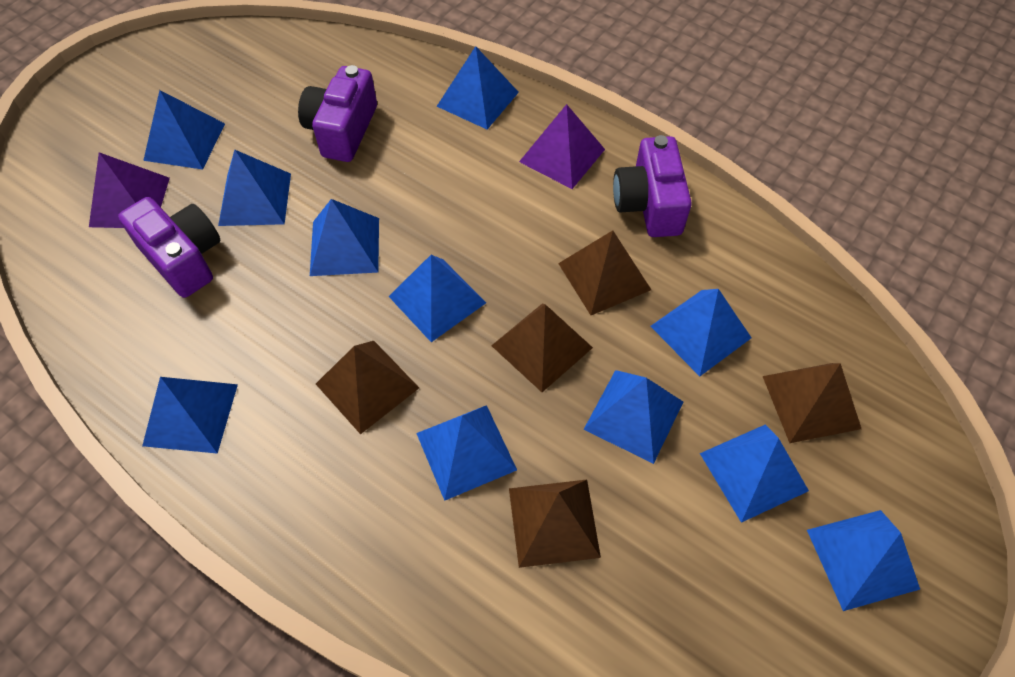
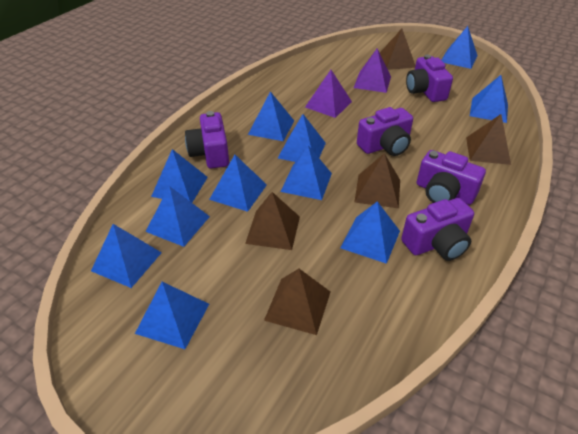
purple camera: 3 -> 5

